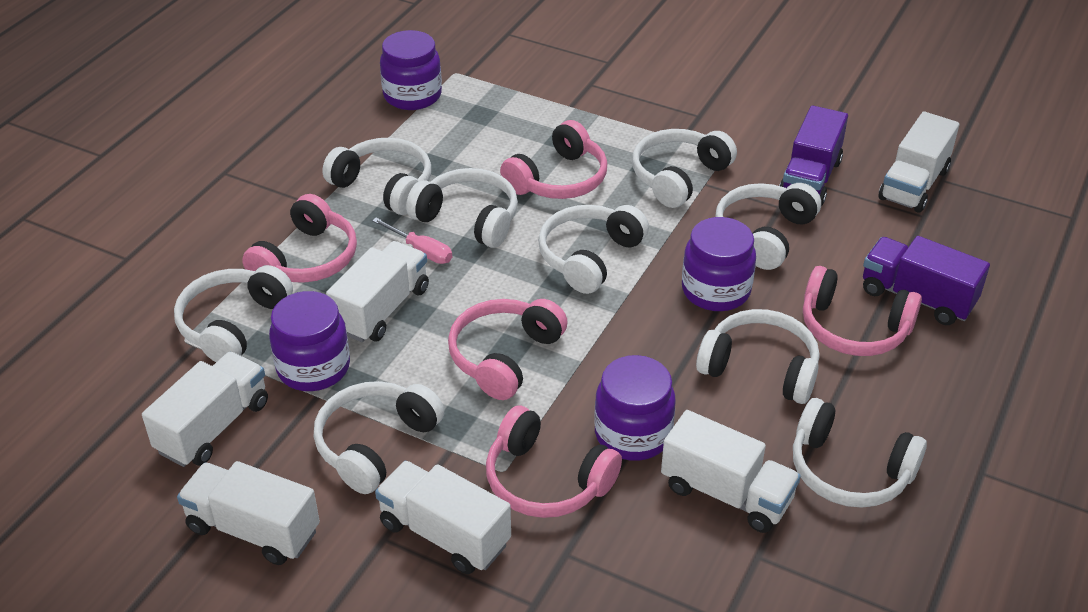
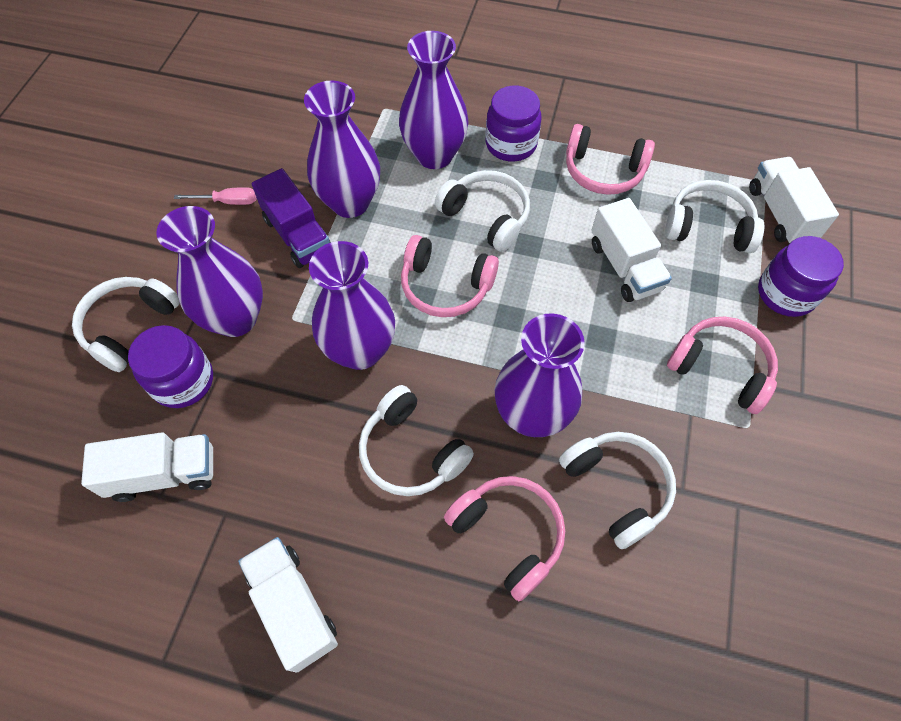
pink headphones: 5 -> 4
purple jar: 4 -> 3
purple truck: 2 -> 1
purple vase: 0 -> 5
white headphones: 9 -> 5
white truck: 6 -> 4

